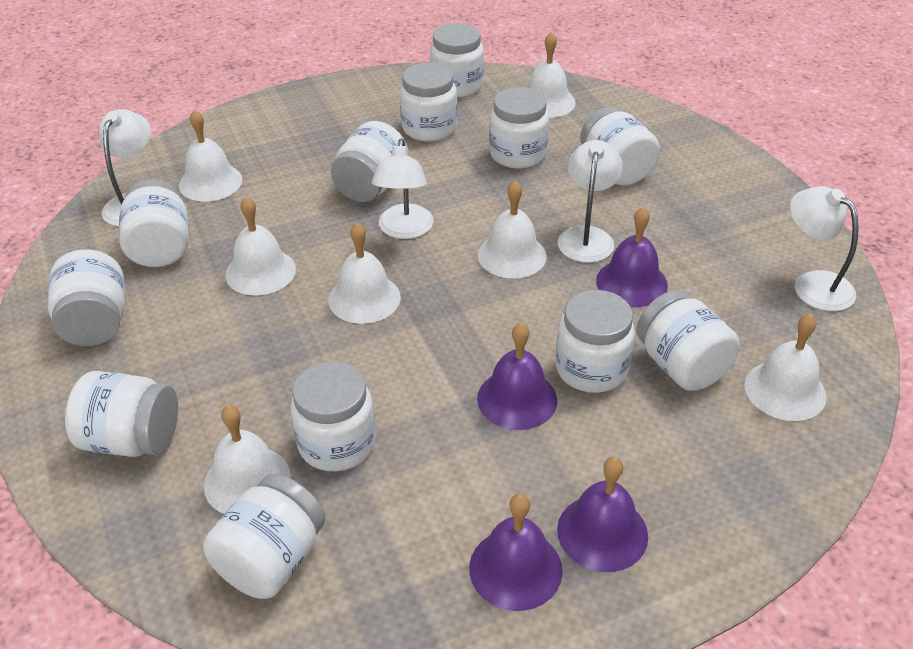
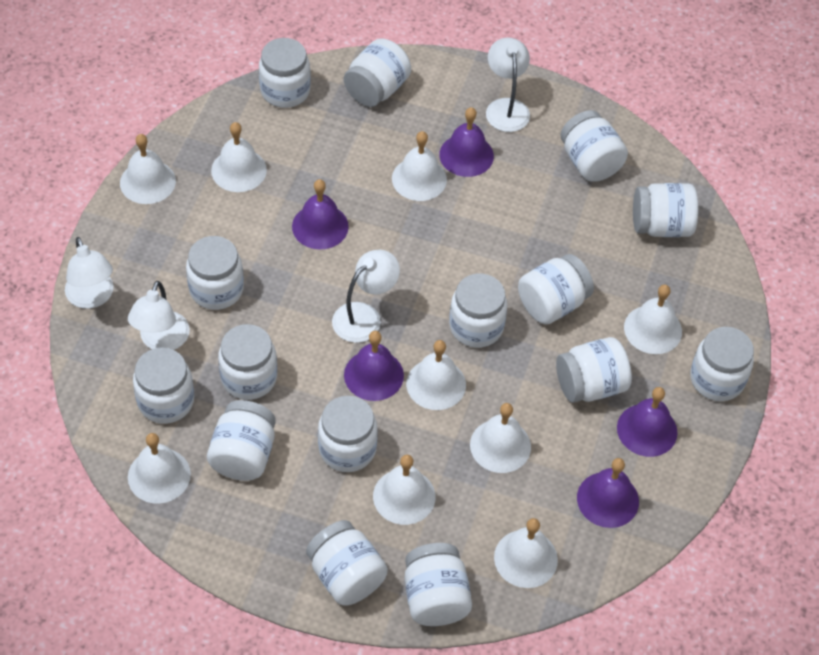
purple bell: 4 -> 5
white bell: 7 -> 9
white jar: 12 -> 15

